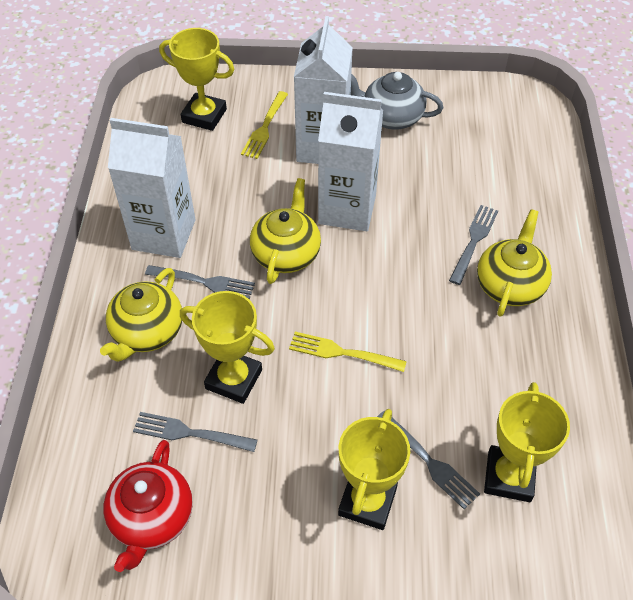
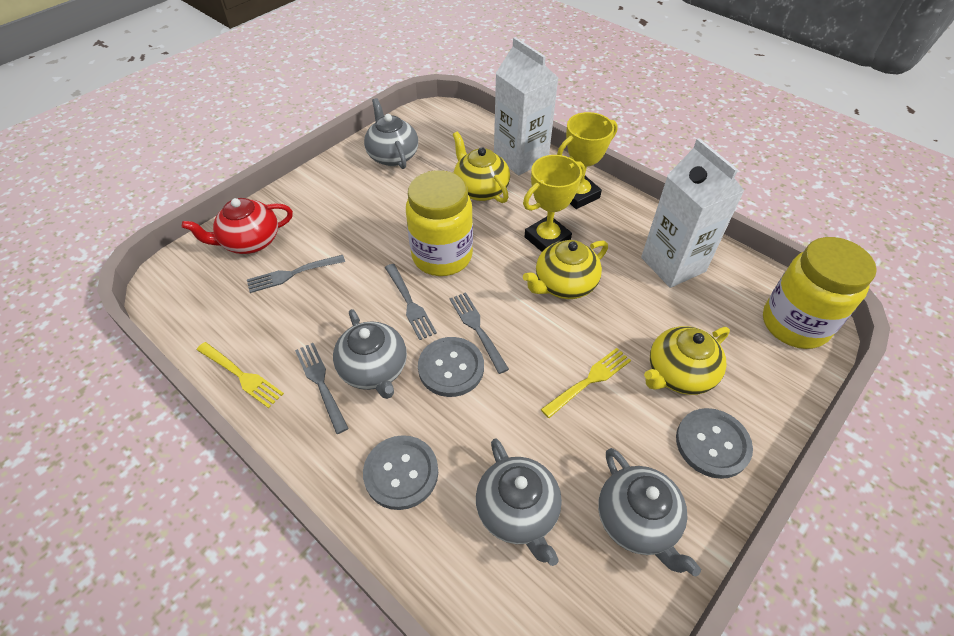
grey button: 0 -> 3
grey teapot: 1 -> 4
white carton: 3 -> 2
yellow jar: 0 -> 2
yellow trophy: 4 -> 2

